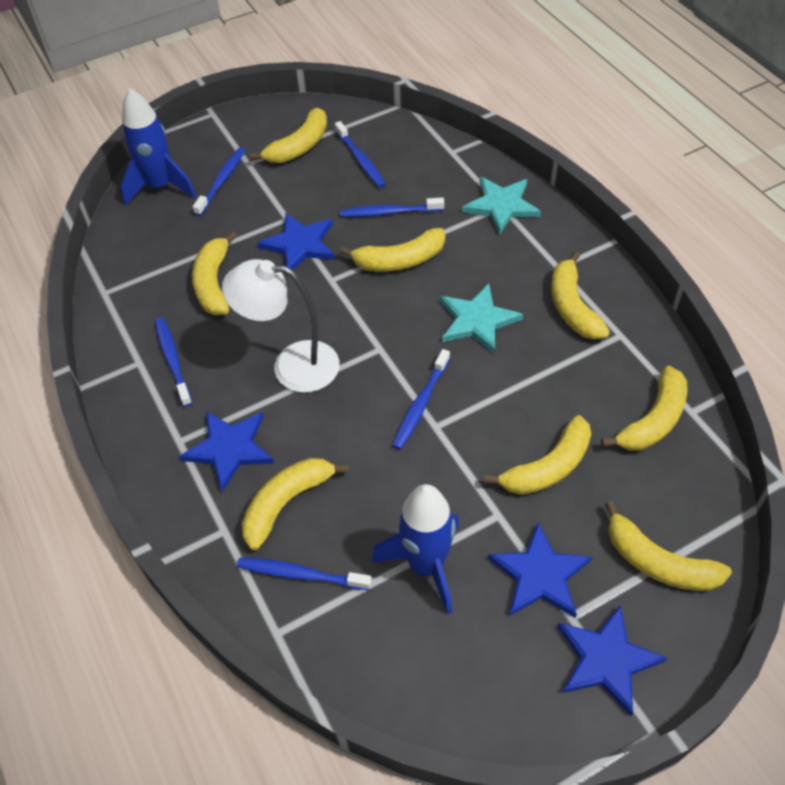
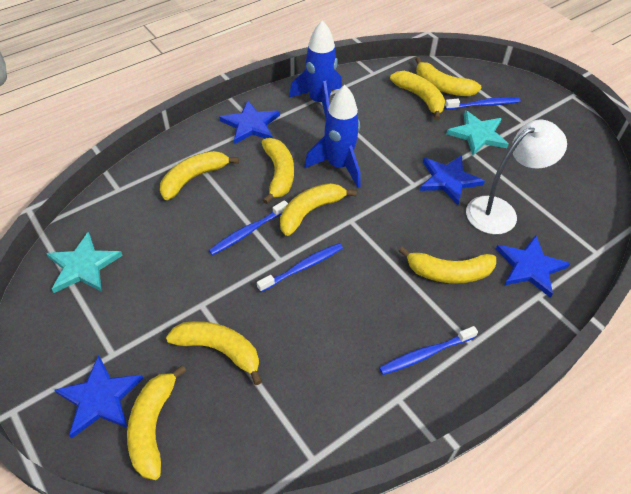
blue toothbrush: 6 -> 4

